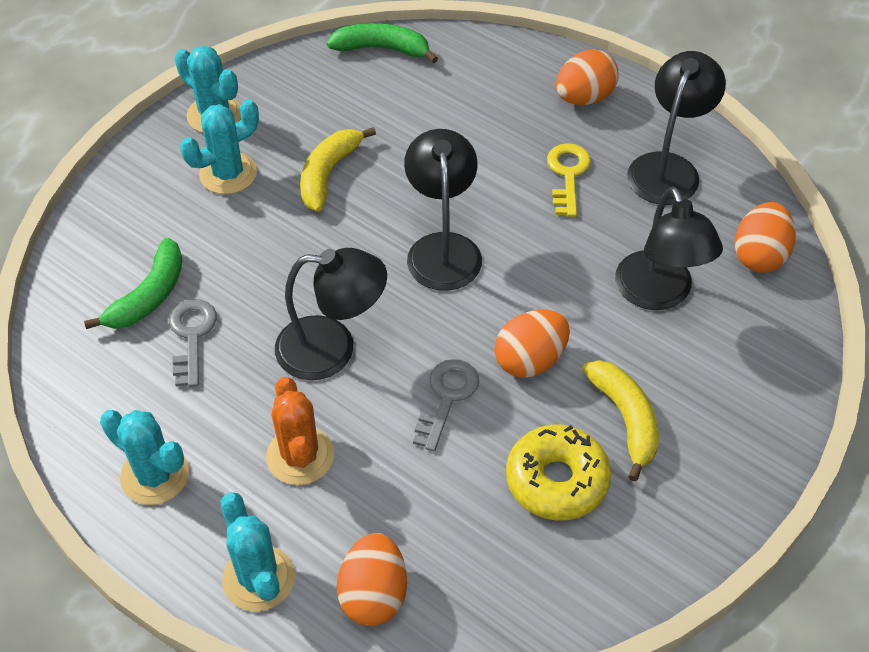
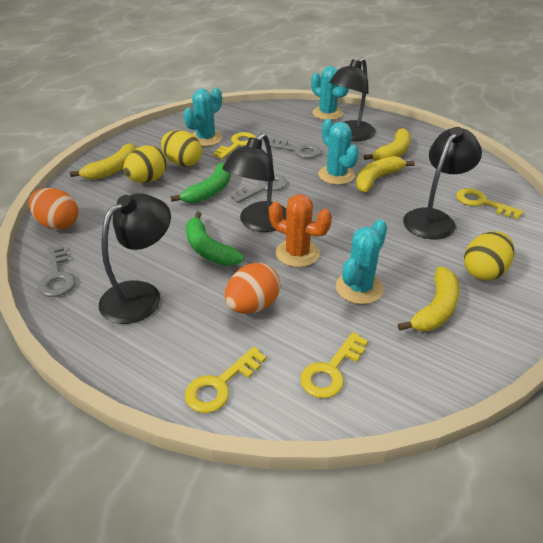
grey key: 2 -> 3
orange egg: 4 -> 2
yellow banana: 2 -> 4
yellow donut: 1 -> 0
yellow egg: 0 -> 3
yellow key: 1 -> 4

